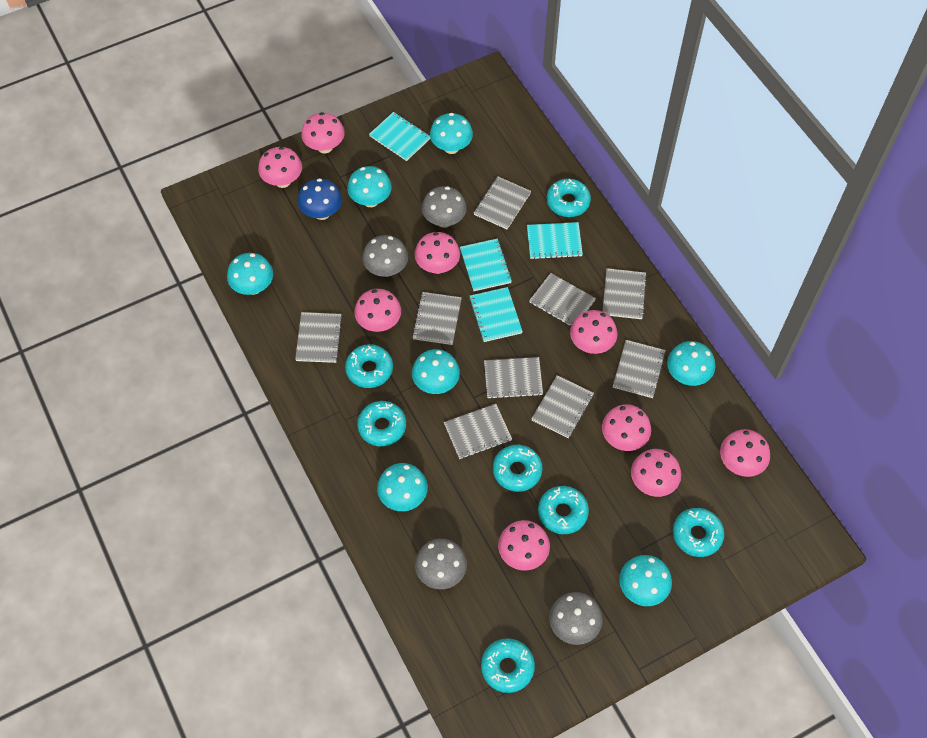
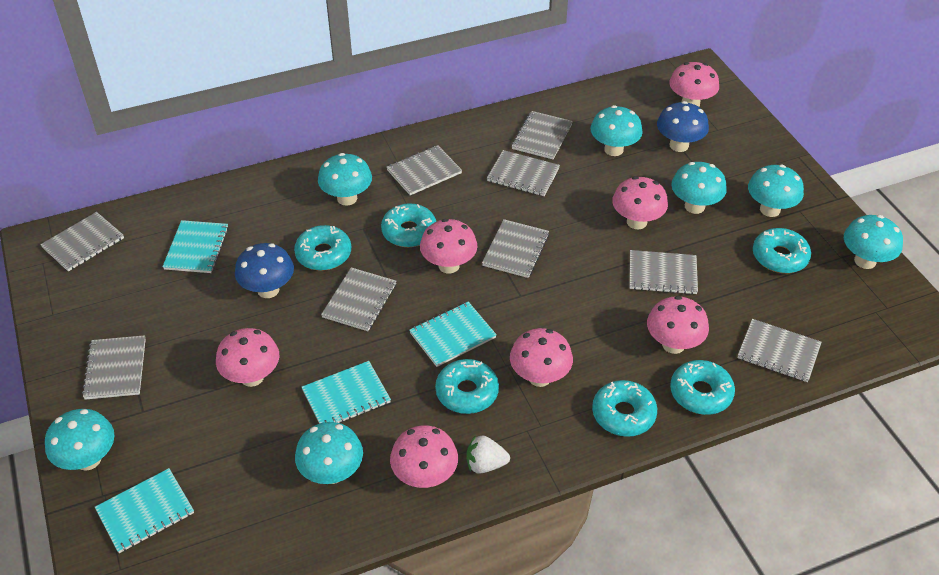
blue mushroom: 1 -> 2
grey mushroom: 4 -> 0
pink mushroom: 9 -> 7
turquoise donut: 7 -> 6
white strawberry: 0 -> 1

